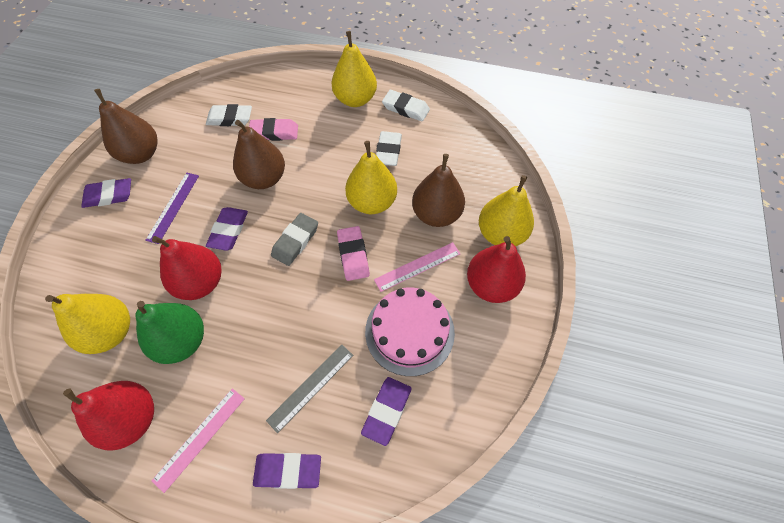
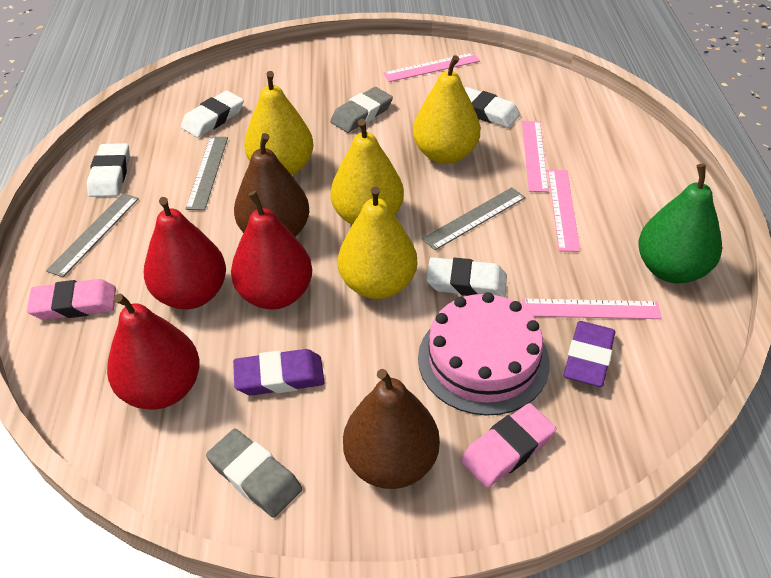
brown pear: 3 -> 2
grey eraser: 1 -> 2
grey ruler: 1 -> 3
pink ruler: 2 -> 4
purple eraser: 4 -> 2
purple ruler: 1 -> 0
white eraser: 3 -> 4

